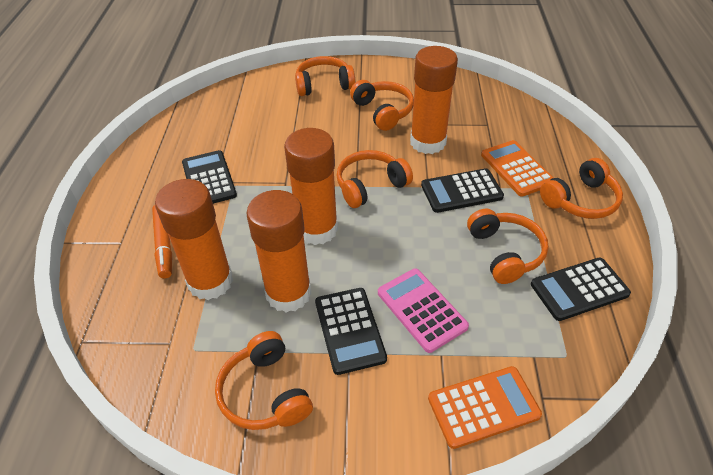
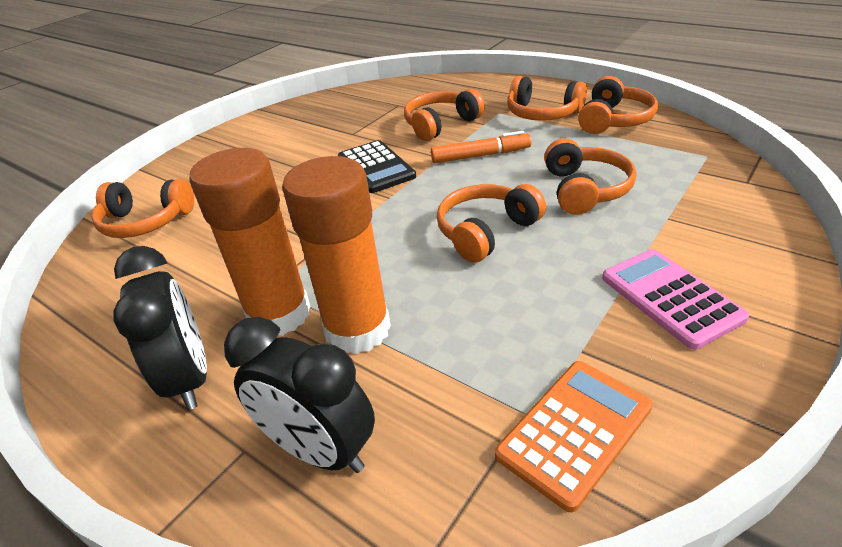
black calculator: 4 -> 1
black clock: 0 -> 2
orange calculator: 2 -> 1
orange glue stick: 4 -> 2

